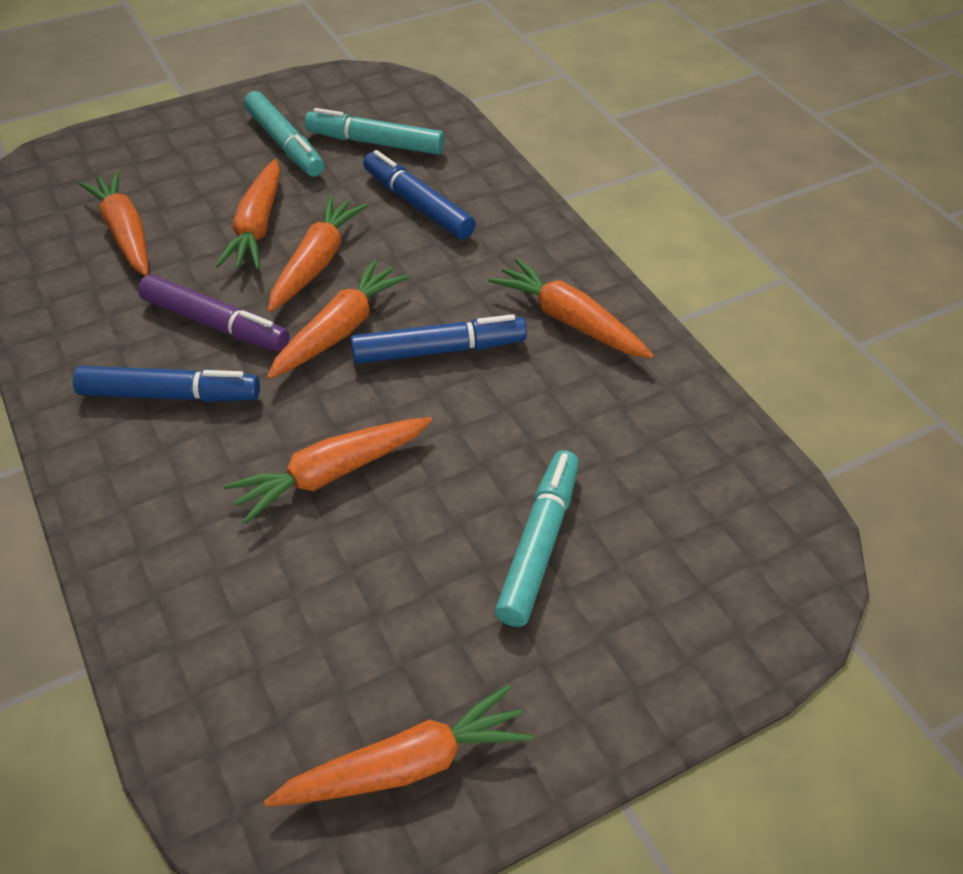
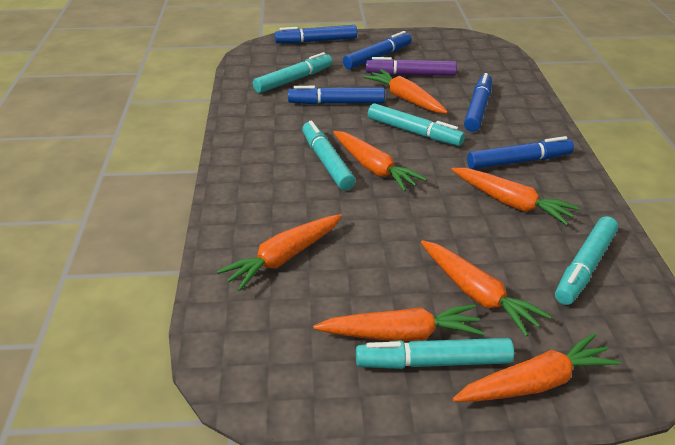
blue marker: 3 -> 5
turquoise marker: 3 -> 5

